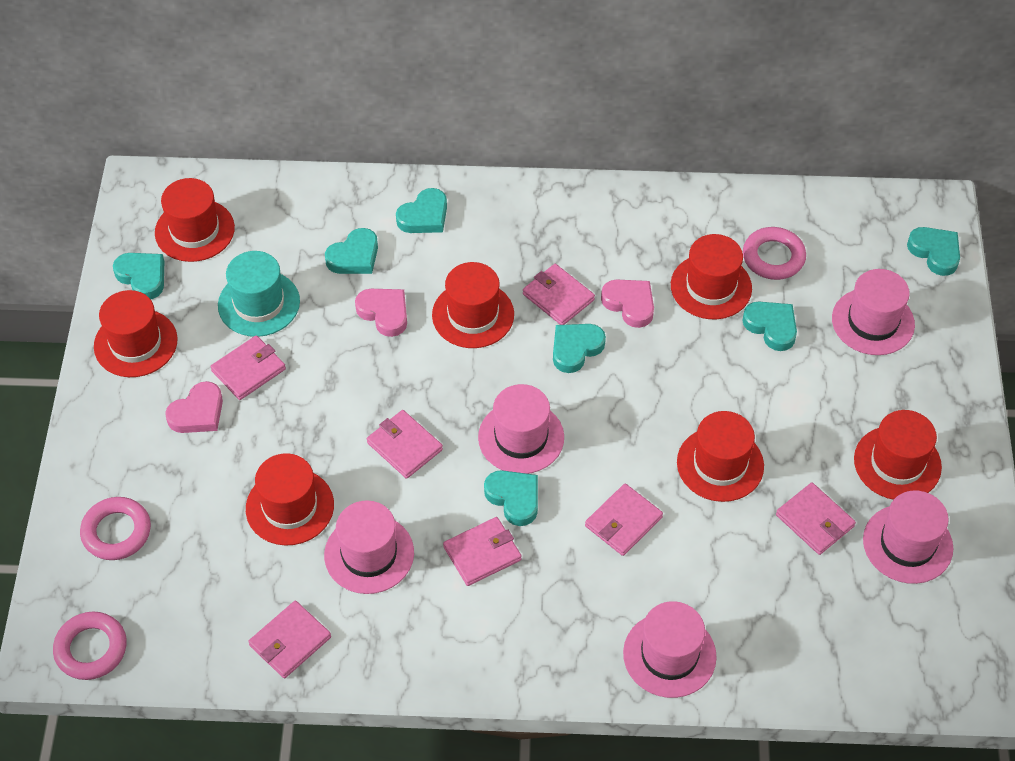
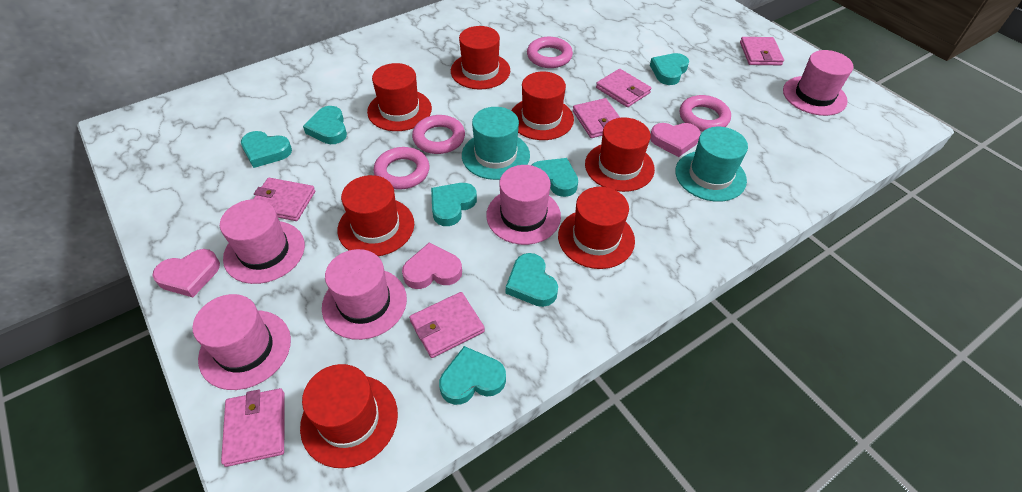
pink ring: 3 -> 4
pink wallet: 7 -> 6
turquoise hat: 1 -> 2

